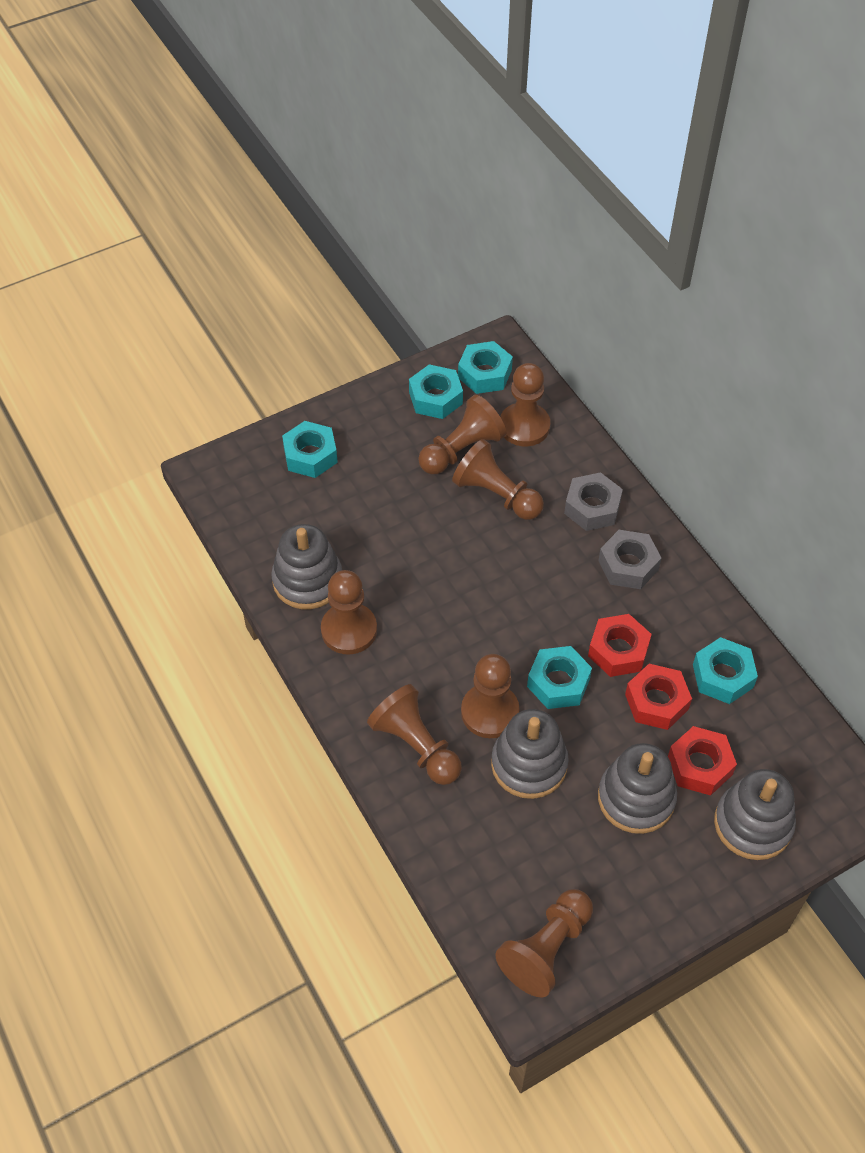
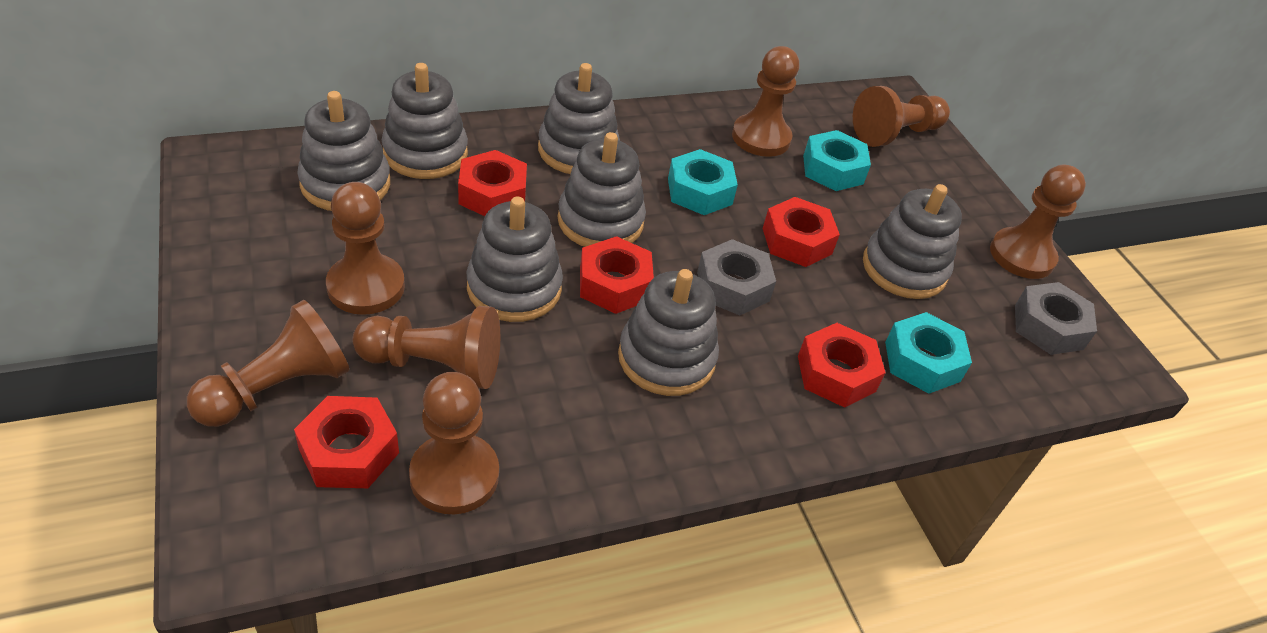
grey stacking toy: 4 -> 7
red nut: 3 -> 5
turquoise nut: 5 -> 3

